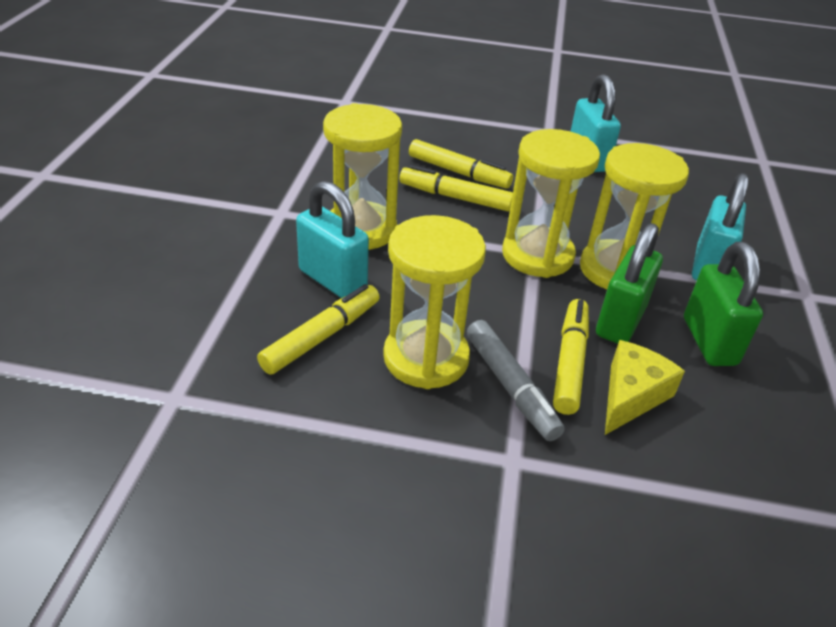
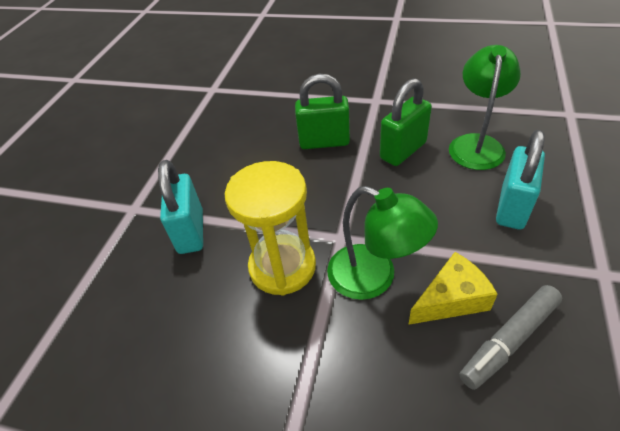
green lamp: 0 -> 2
turquoise padlock: 3 -> 2
yellow hourglass: 4 -> 1
yellow marker: 4 -> 0

